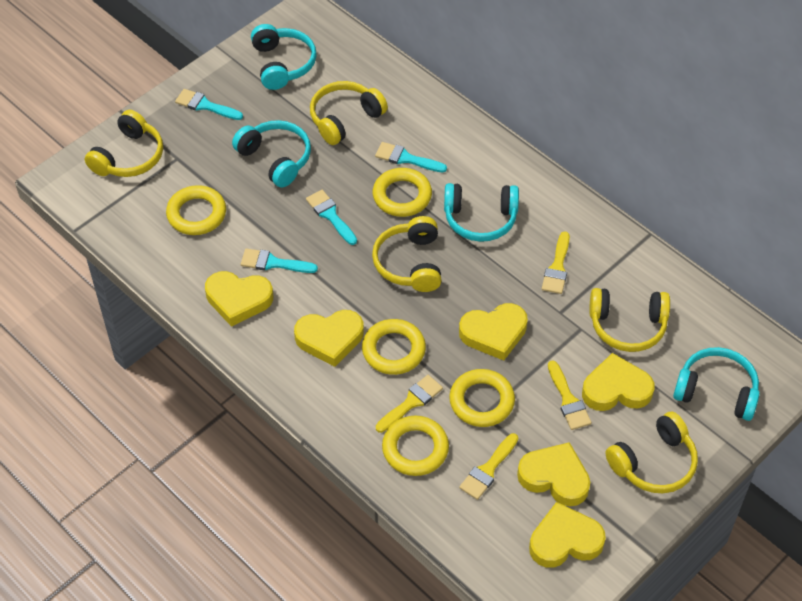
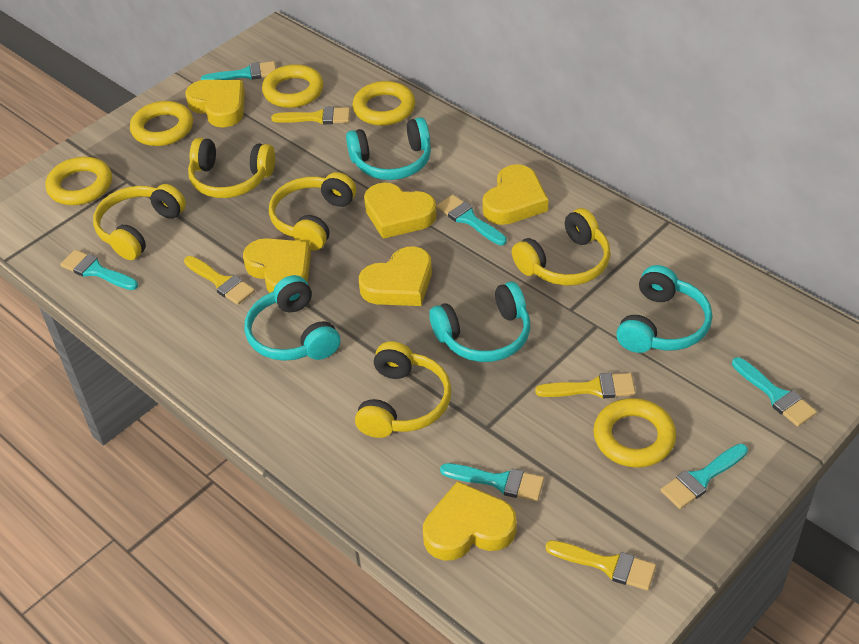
turquoise brush: 4 -> 6

